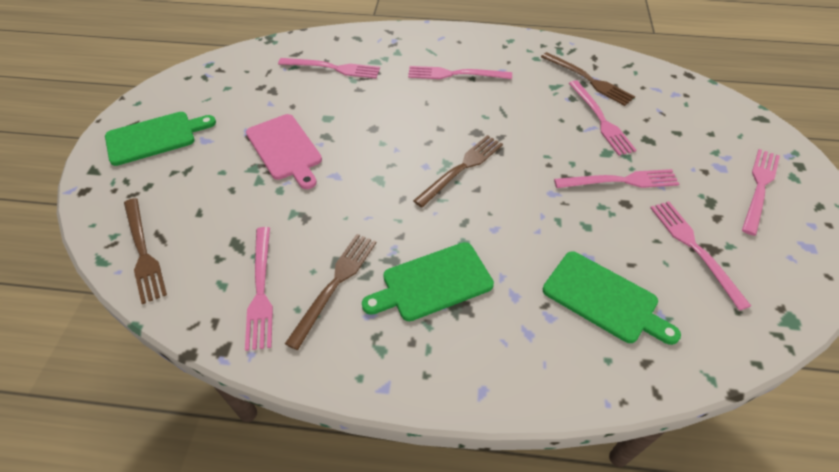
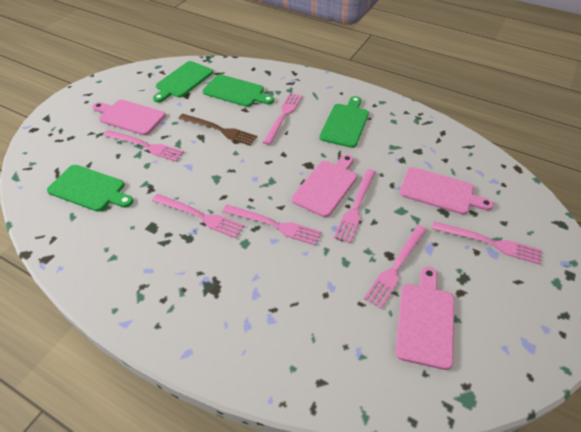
brown fork: 4 -> 1
green cutting board: 3 -> 4
pink cutting board: 1 -> 4

